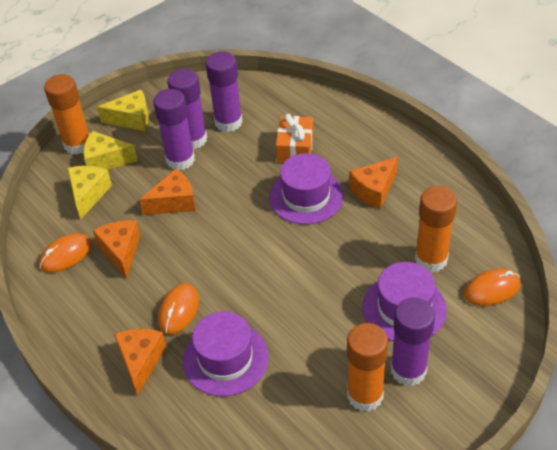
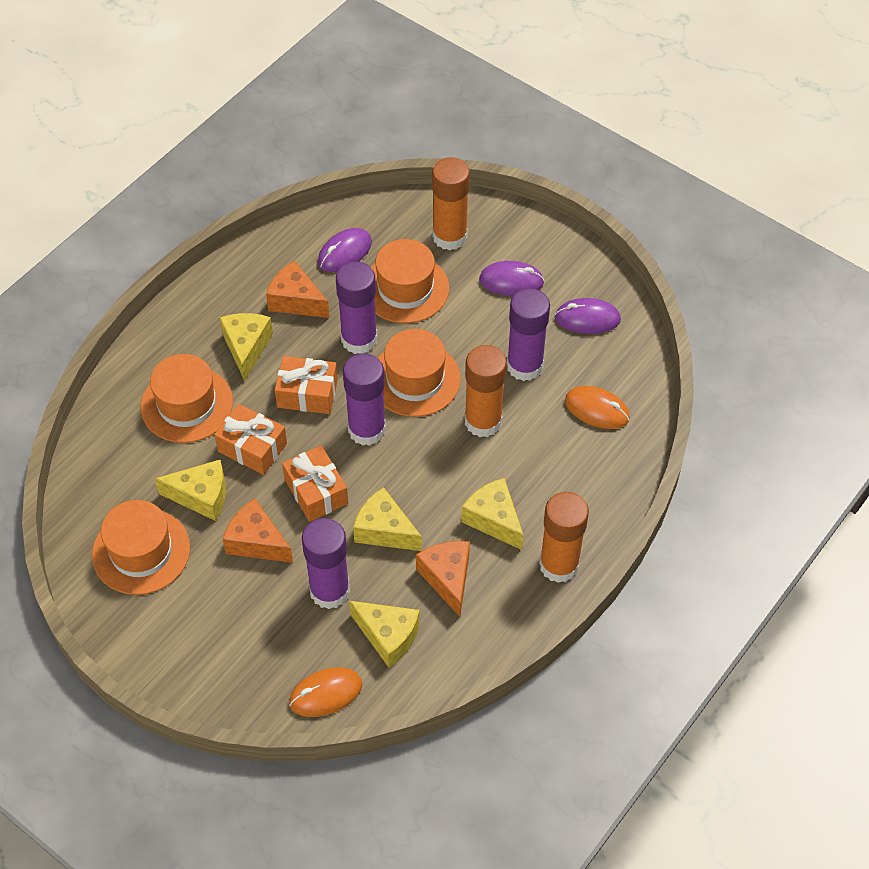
orange cheese: 4 -> 3
orange gift: 1 -> 3
orange hat: 0 -> 4
orange mouse: 3 -> 2
purple hat: 3 -> 0
purple mouse: 0 -> 3
yellow cheese: 3 -> 5

